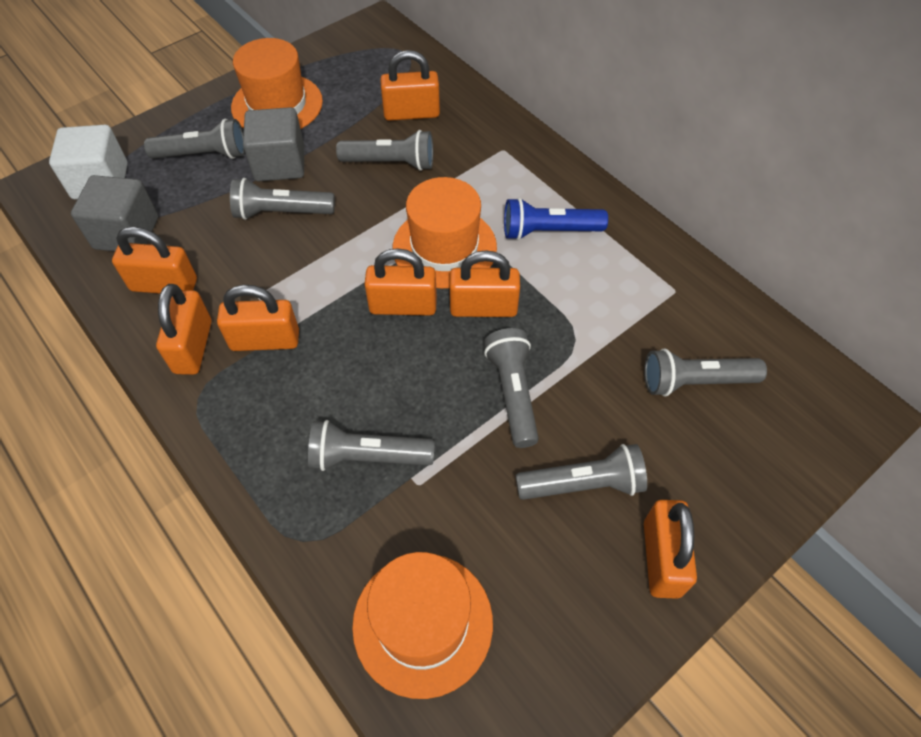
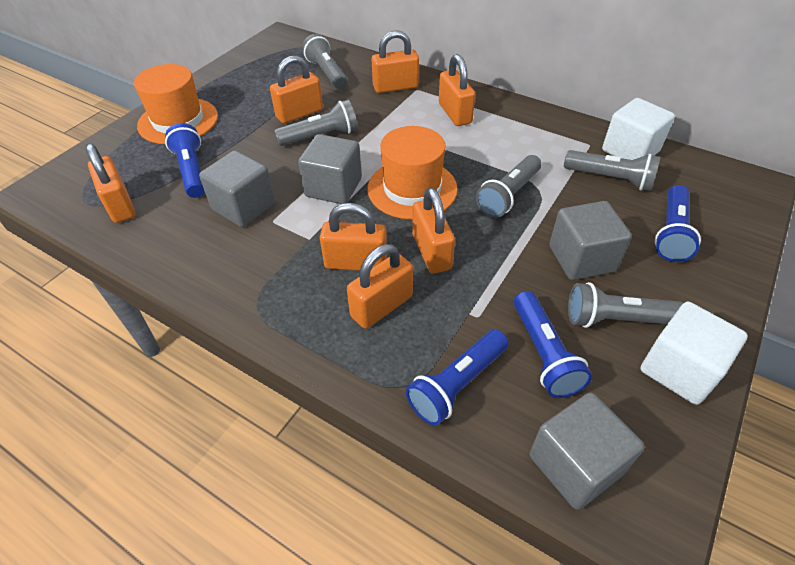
blue flashlight: 1 -> 4
grey cube: 2 -> 4
grey flashlight: 7 -> 5
orange hat: 3 -> 2
white cube: 1 -> 2

